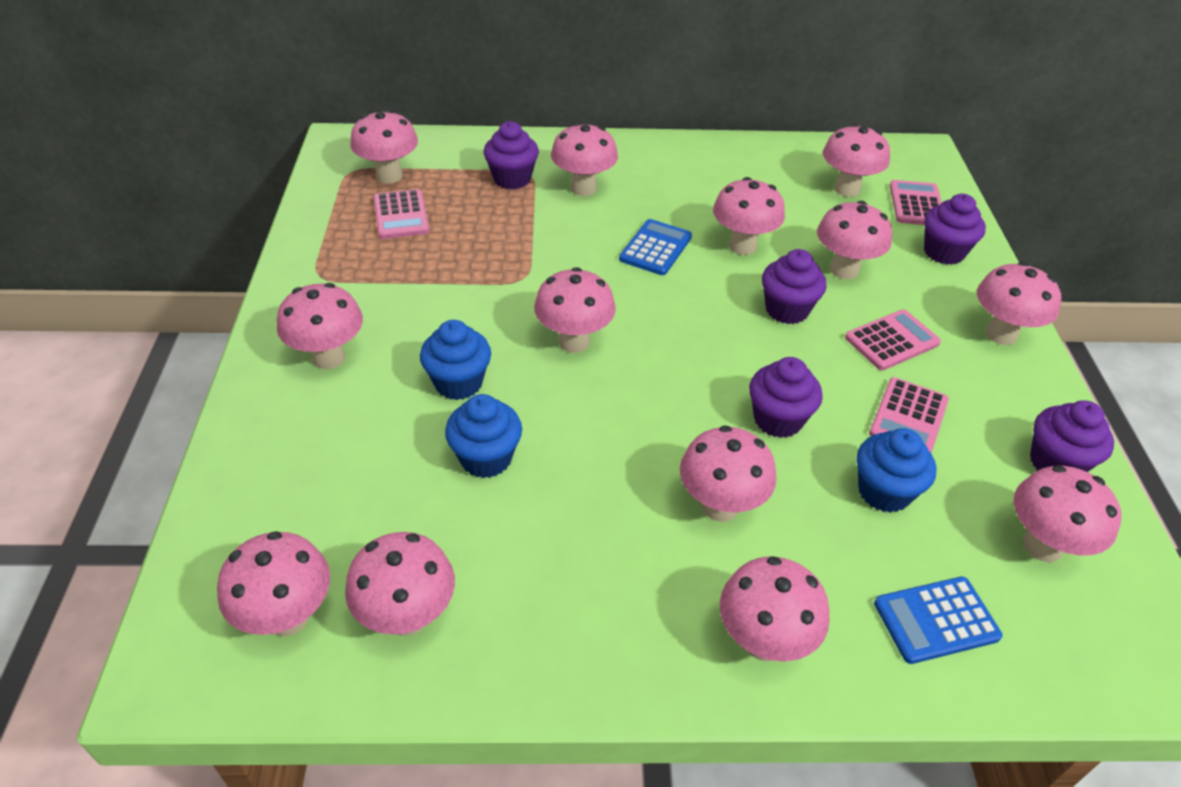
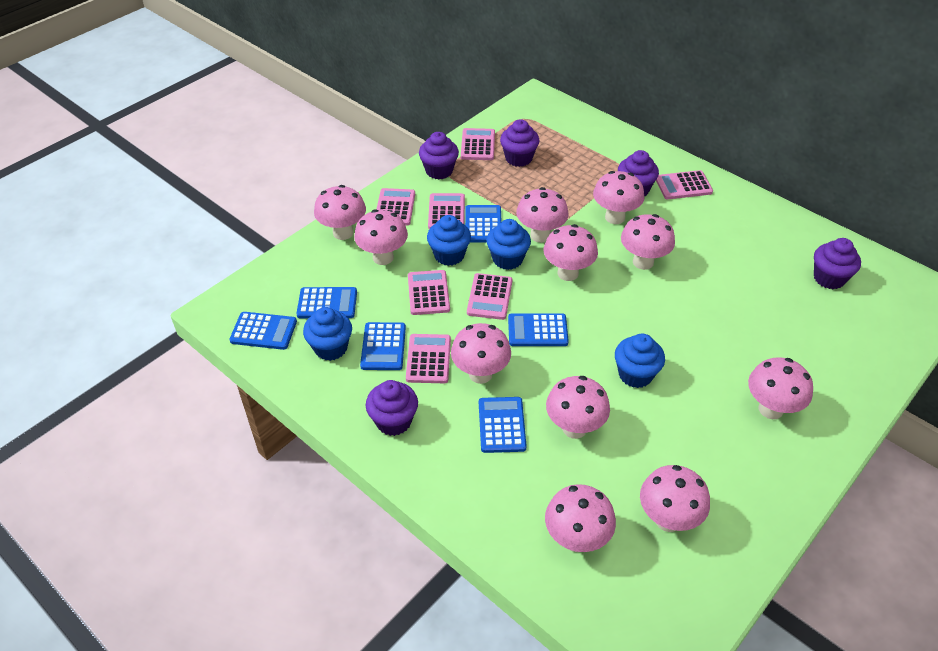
blue calculator: 2 -> 6
blue cupcake: 3 -> 4
pink calculator: 4 -> 7
pink mushroom: 13 -> 11

